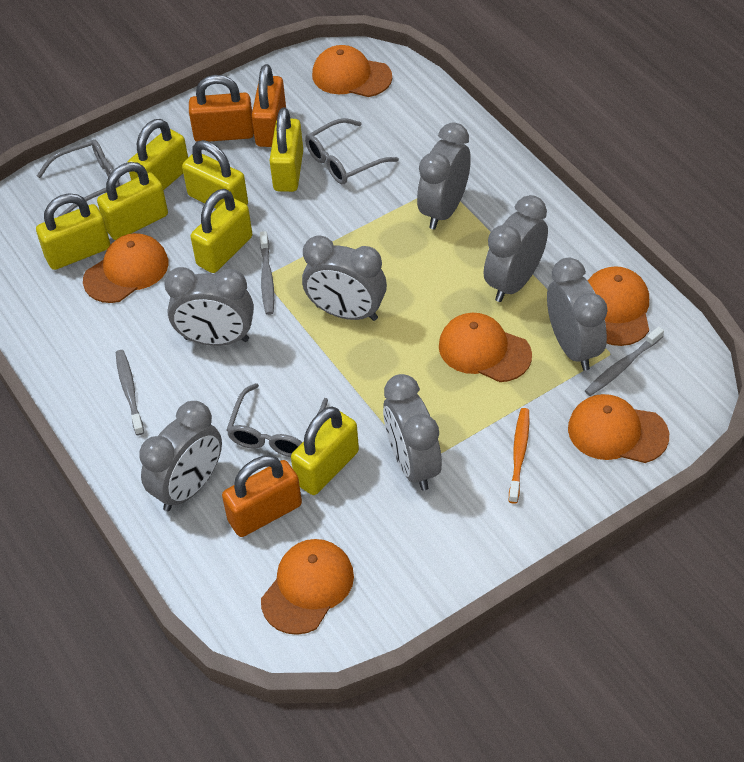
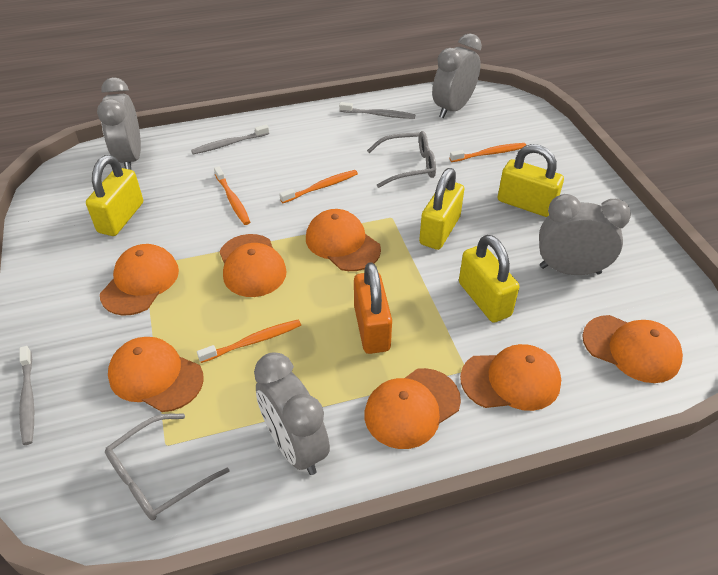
grey clock: 7 -> 4
grey glasses: 3 -> 2
orange cap: 6 -> 7
orange padlock: 3 -> 1
orange toothbrush: 1 -> 4
yellow padlock: 7 -> 4

